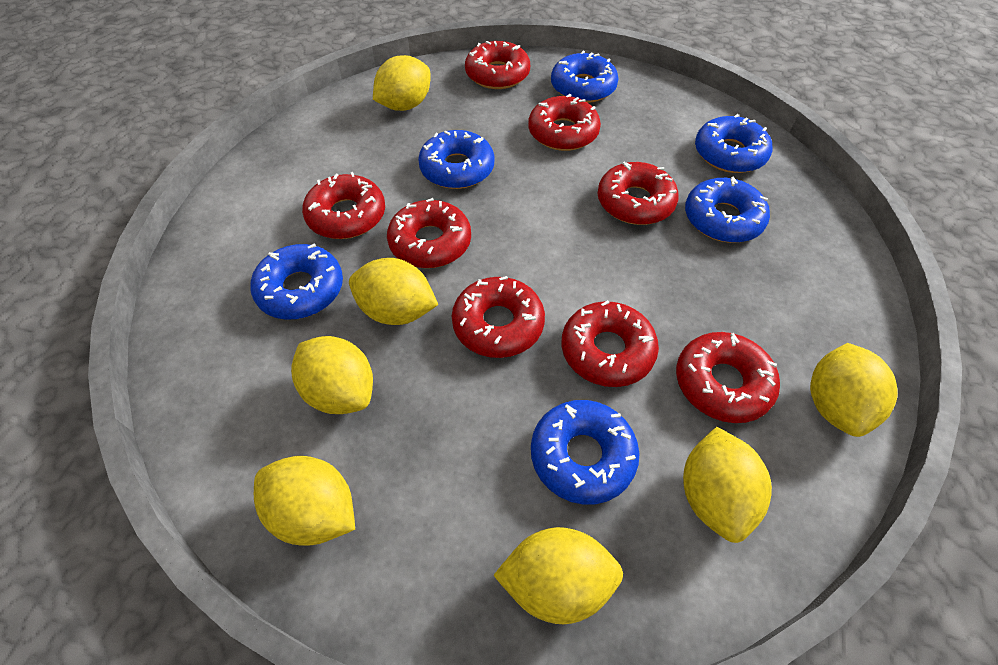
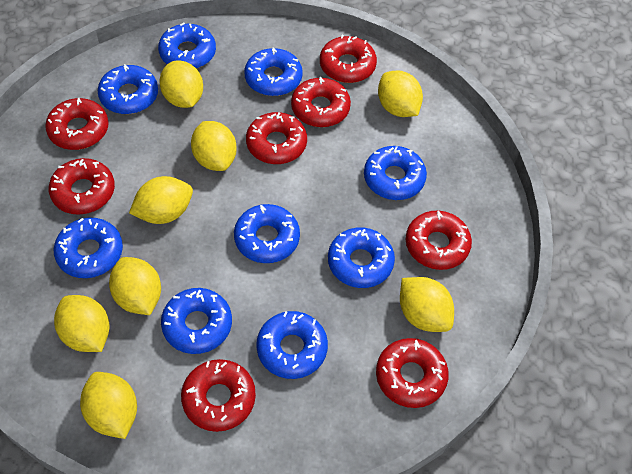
blue donut: 6 -> 9
yellow lemon: 7 -> 8

